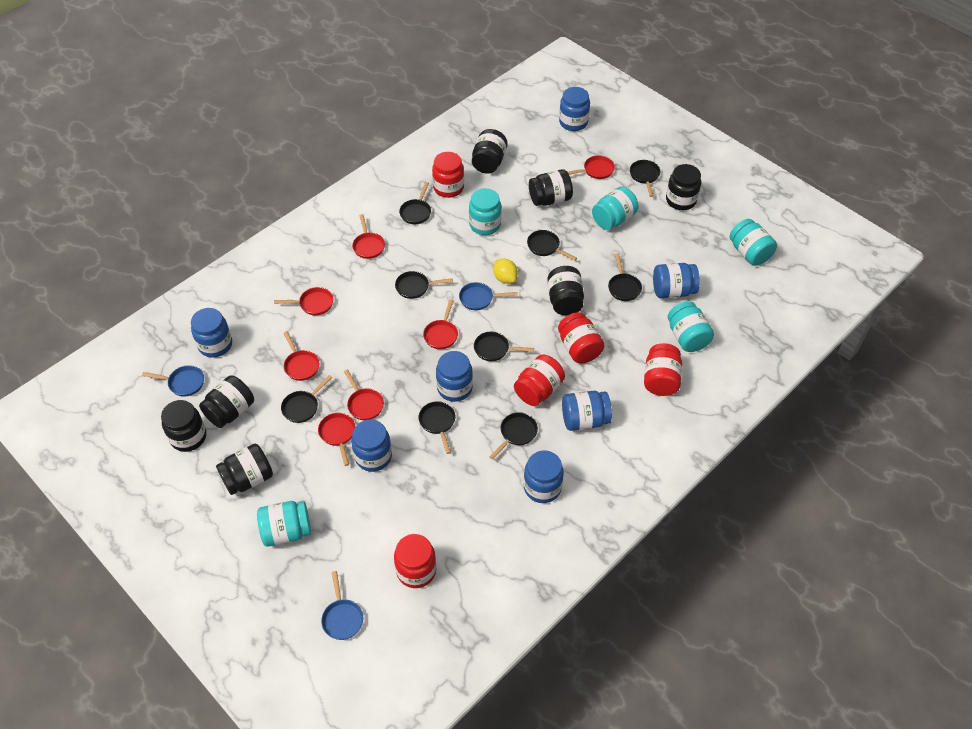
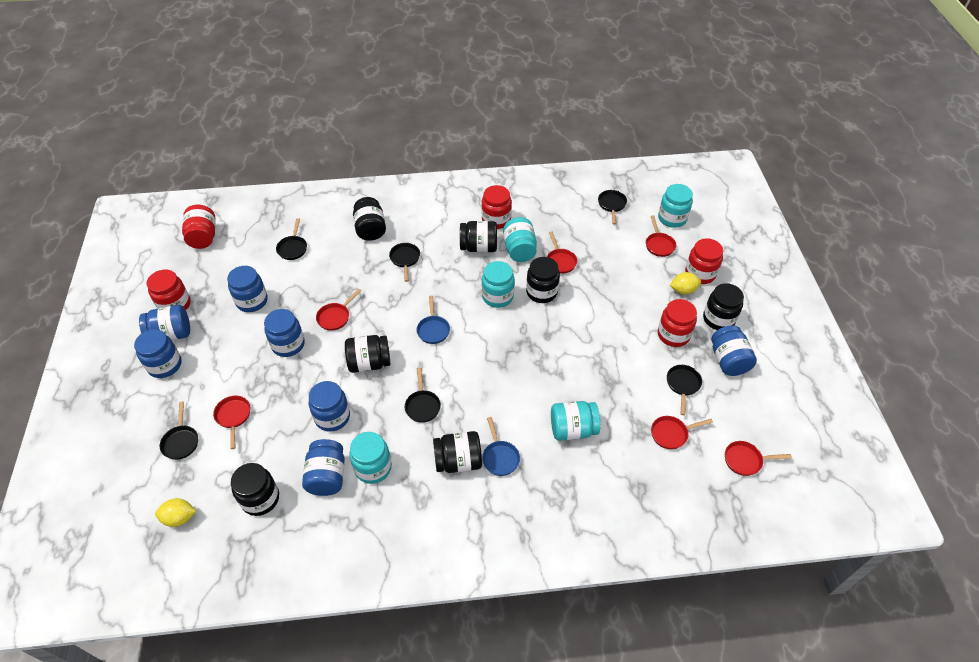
black pan: 9 -> 6
blue pan: 3 -> 2
red pan: 7 -> 6
yellow lemon: 1 -> 2

